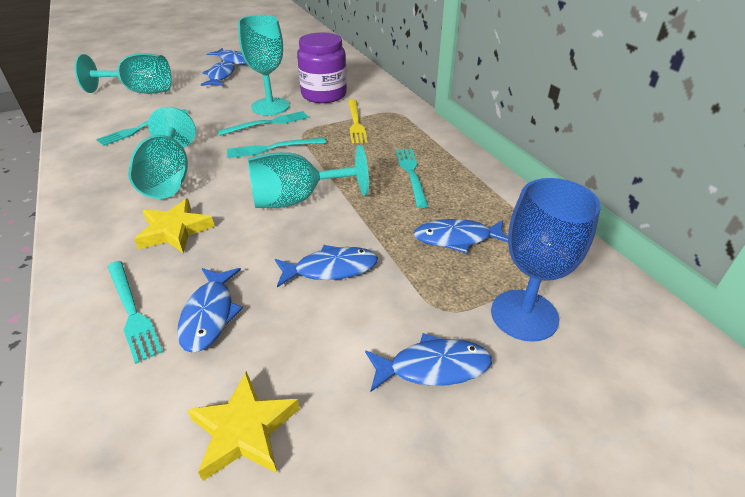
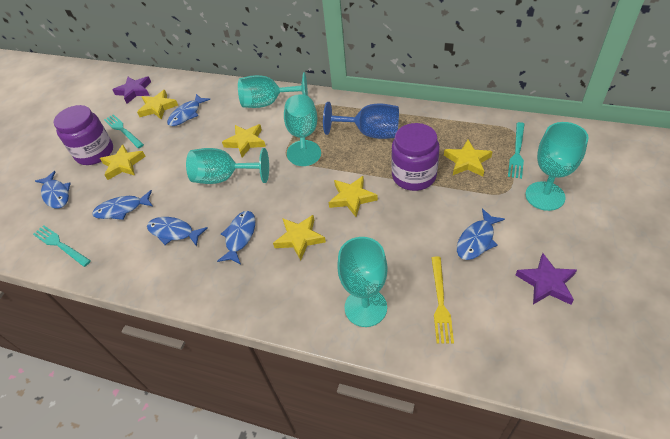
purple jar: 1 -> 2
purple star: 0 -> 2
turquoise fork: 5 -> 3
turquoise goblet: 4 -> 5
yellow star: 2 -> 6

